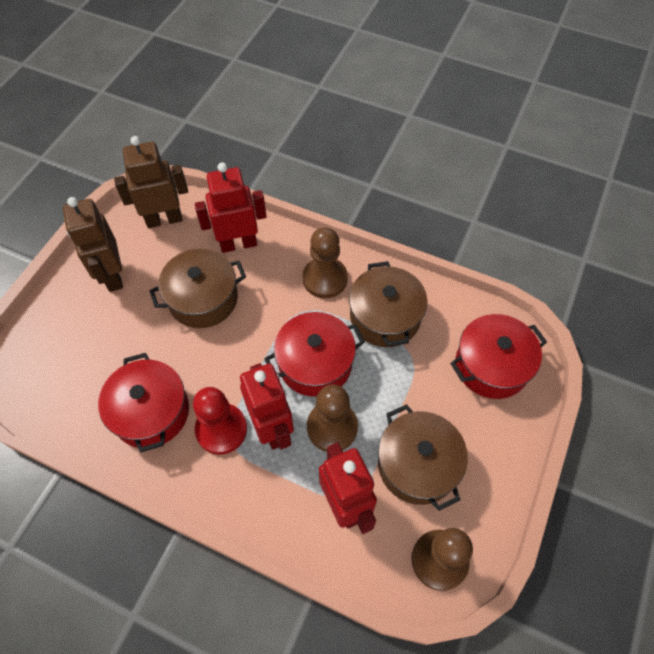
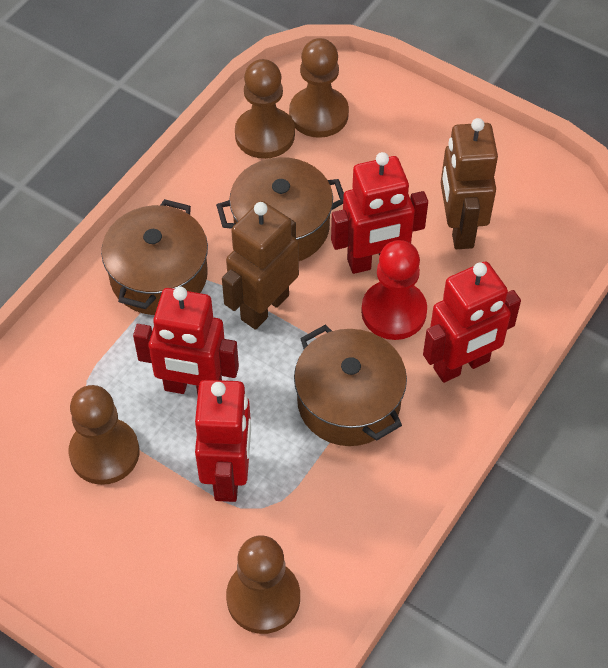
brown pawn: 3 -> 4
red pot: 3 -> 0
red robot: 3 -> 4

